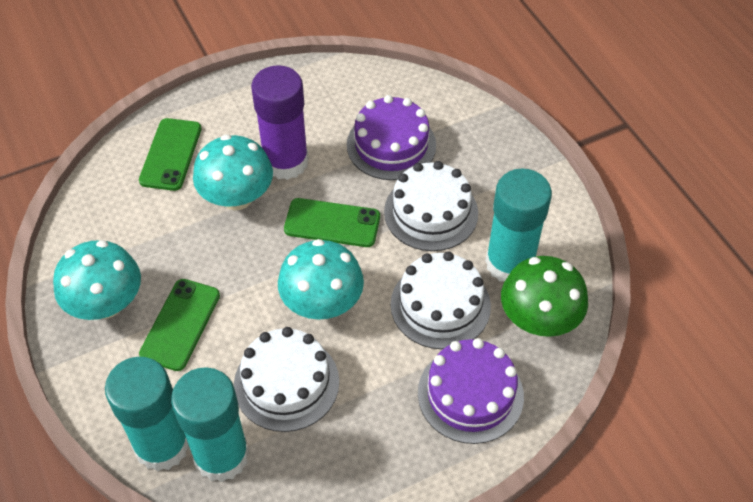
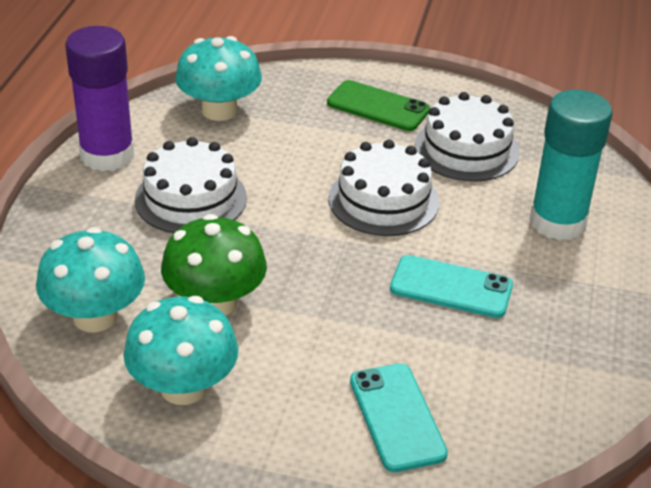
green phone: 3 -> 1
purple cake: 2 -> 0
turquoise glue stick: 3 -> 1
turquoise phone: 0 -> 2

